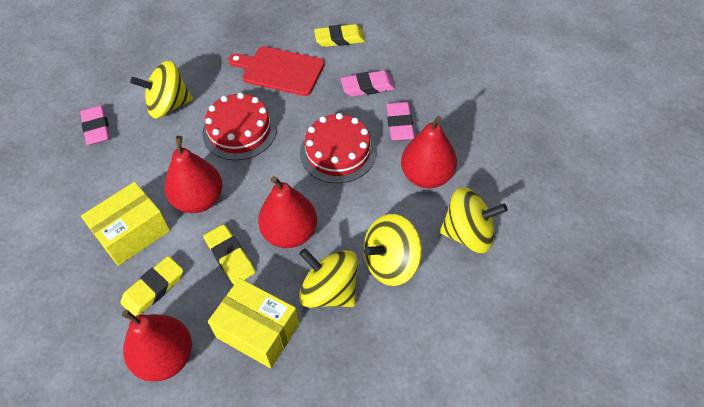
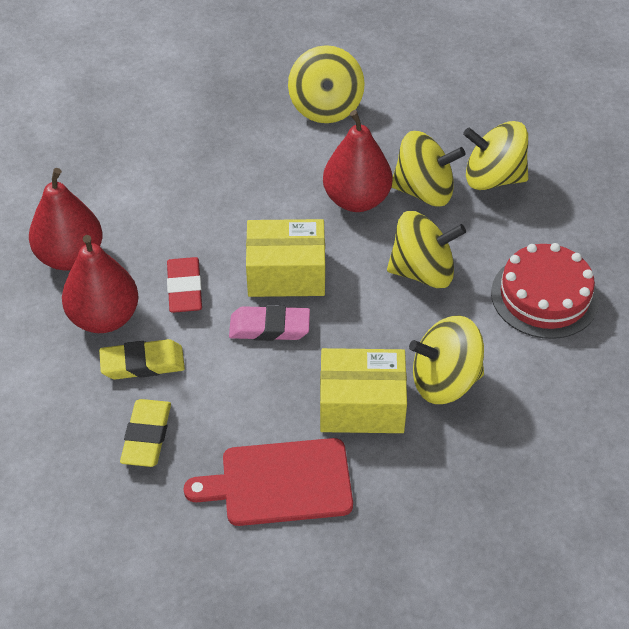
pink eraser: 3 -> 1
red cake: 2 -> 1
red eraser: 0 -> 1
red pear: 4 -> 3
yellow eraser: 3 -> 2
yellow spinning top: 4 -> 5

